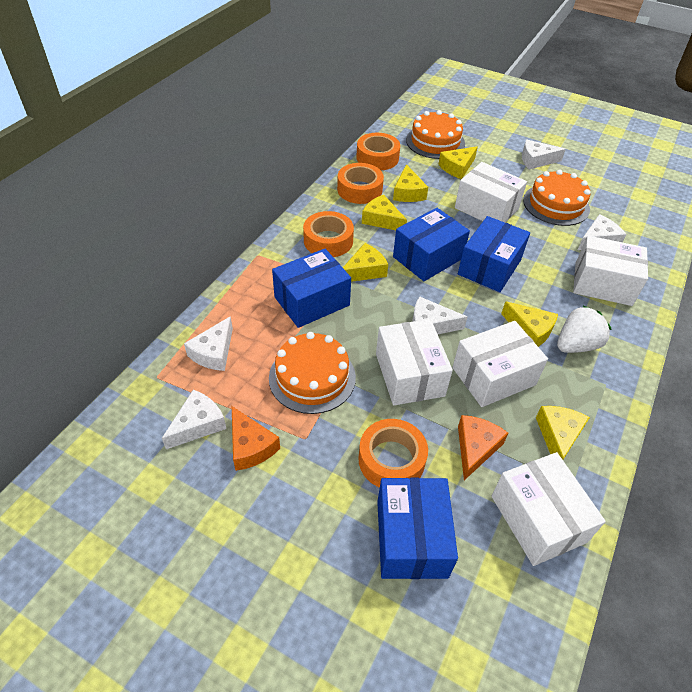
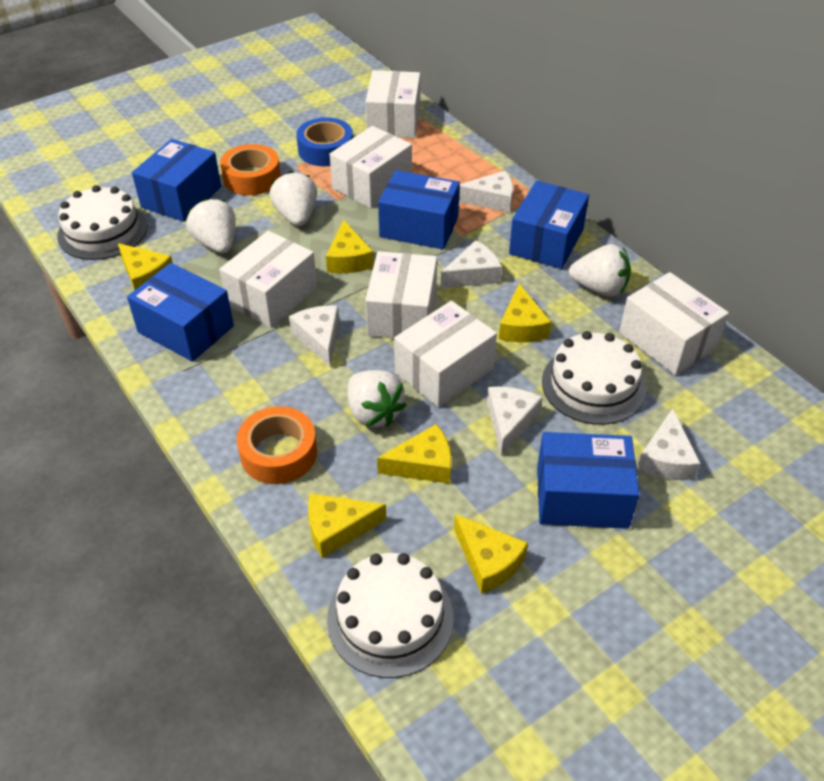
blue box: 4 -> 5
blue tape: 0 -> 1
orange cake: 3 -> 0
orange cheese: 2 -> 0
orange tape: 4 -> 2
white box: 5 -> 6
white cake: 0 -> 3
white strawberry: 1 -> 4

